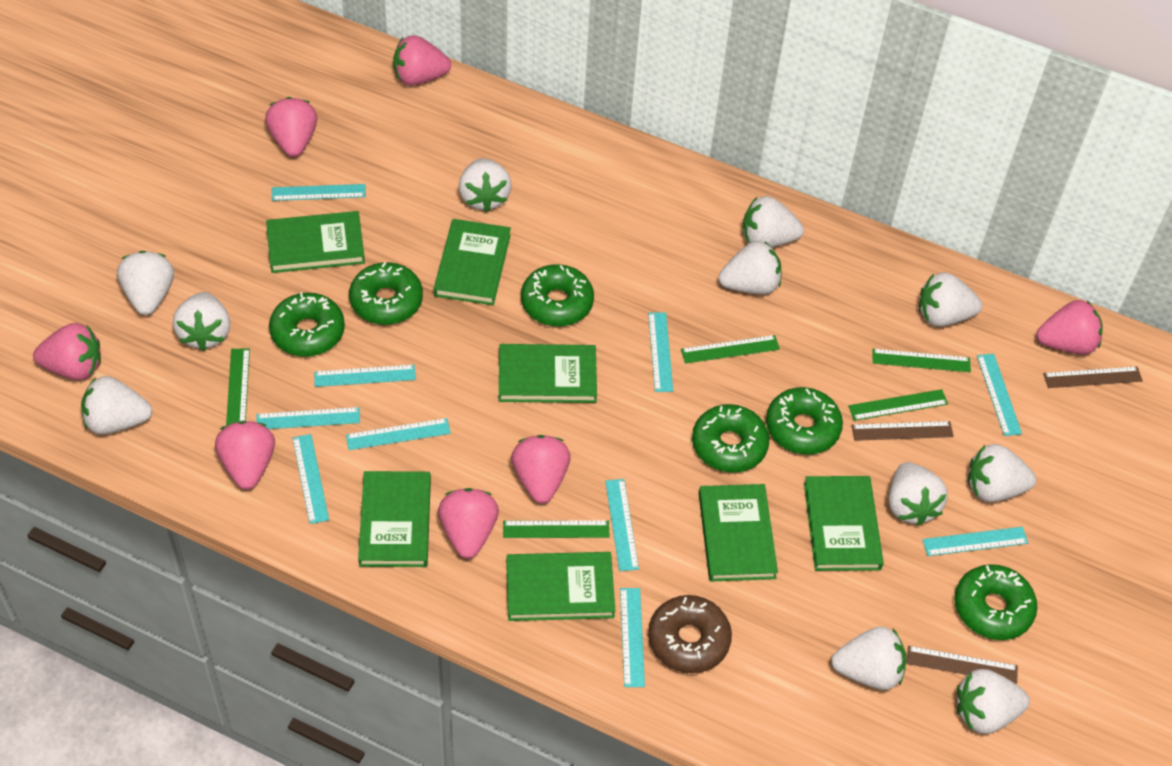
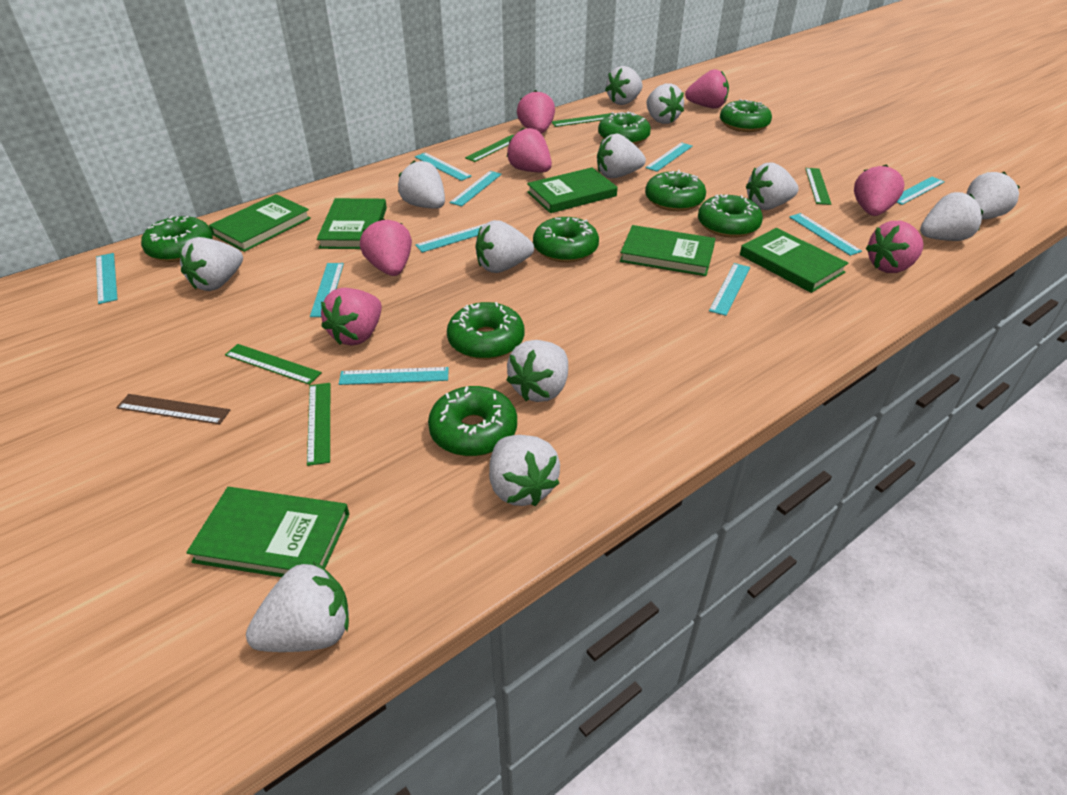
brown donut: 1 -> 0
brown ruler: 3 -> 1
green book: 7 -> 6
green donut: 6 -> 8
white strawberry: 11 -> 12

